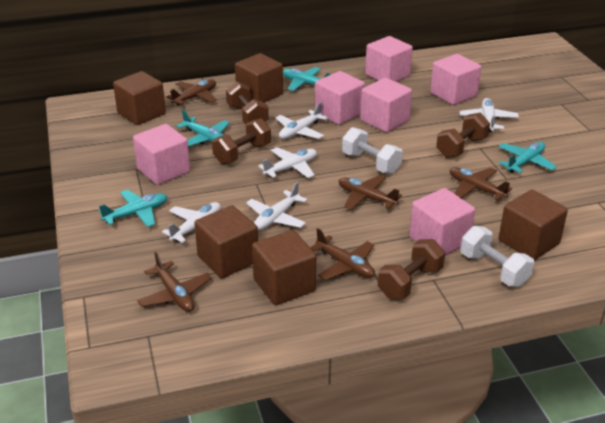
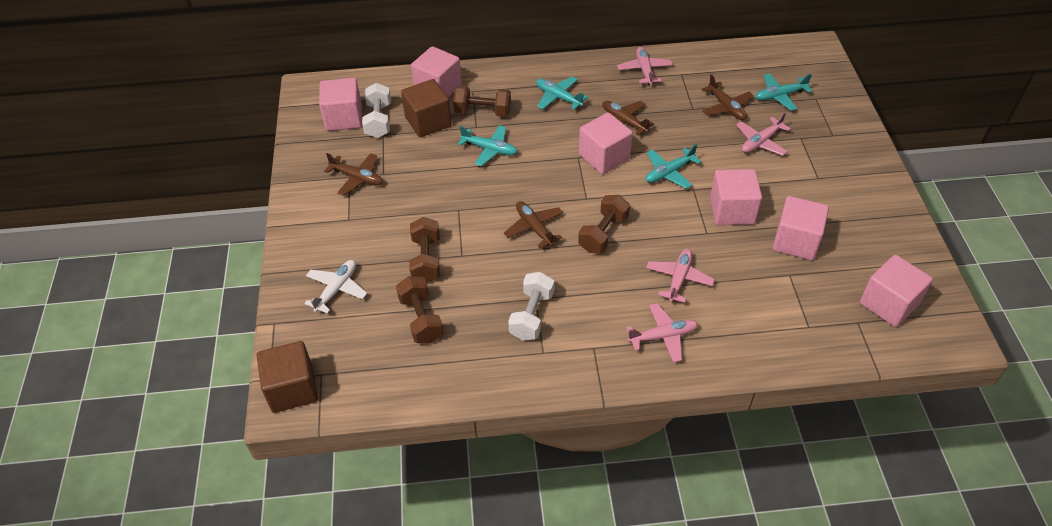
brown cube: 5 -> 2
brown plane: 5 -> 4
pink plane: 0 -> 4
white plane: 5 -> 1

